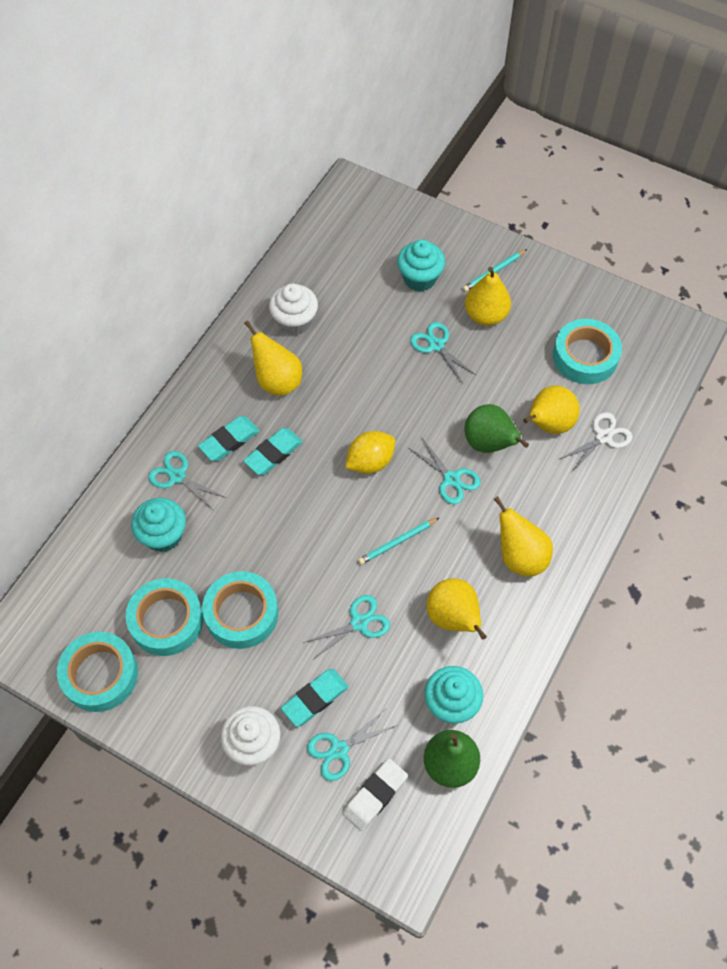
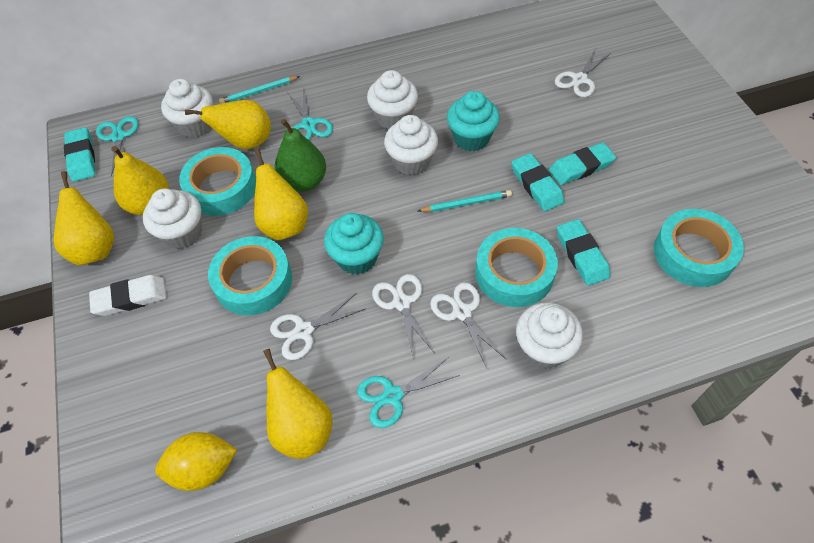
green pear: 2 -> 1
turquoise cupcake: 3 -> 2
turquoise eraser: 3 -> 4
turquoise scissors: 5 -> 3
white cupcake: 2 -> 5
white scissors: 1 -> 4

